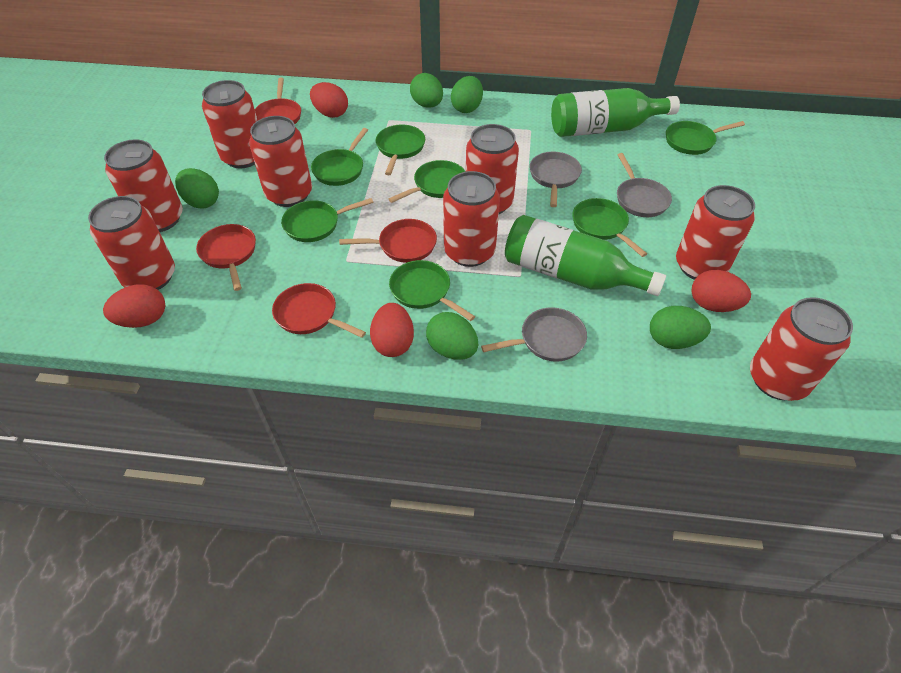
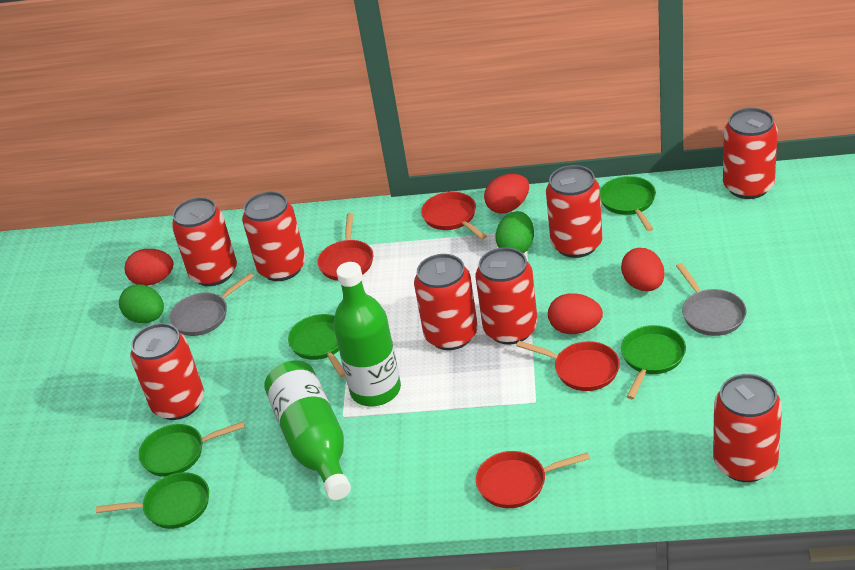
green egg: 5 -> 2
green pan: 7 -> 5
grey pan: 3 -> 2

